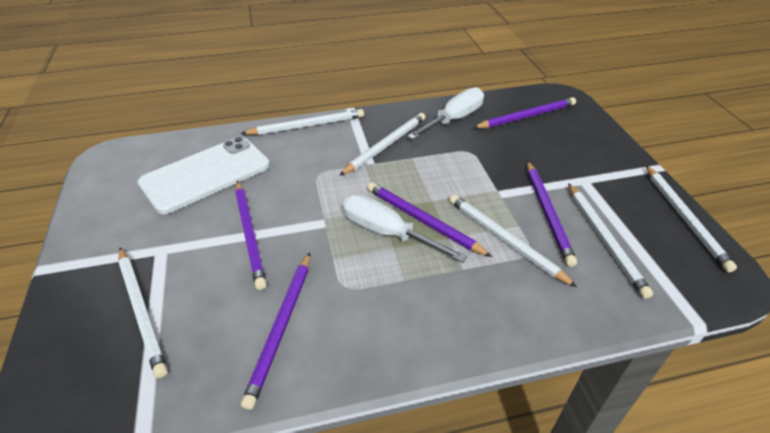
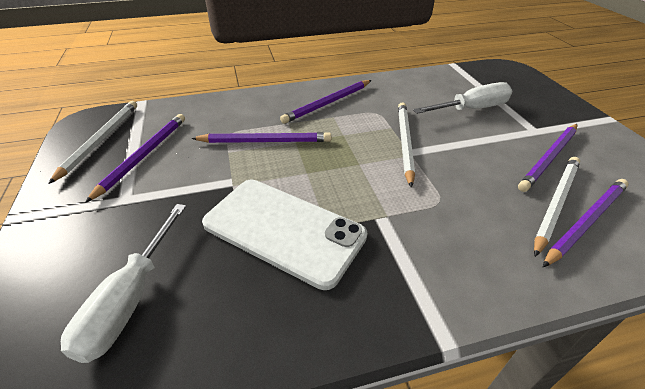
white pencil: 6 -> 3

